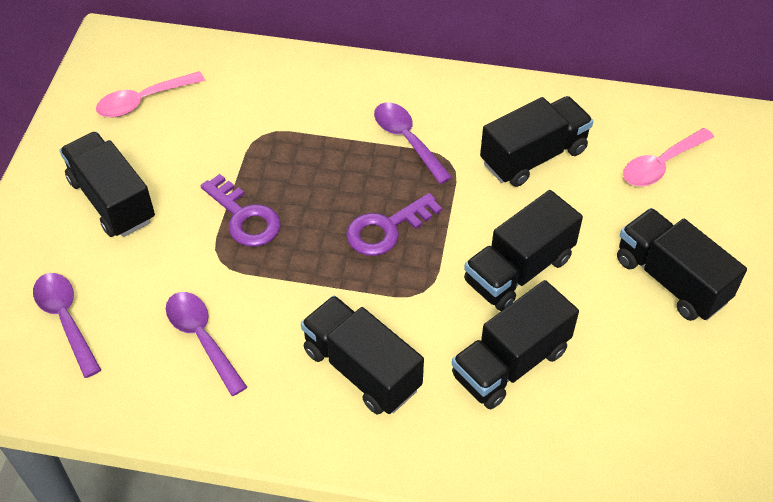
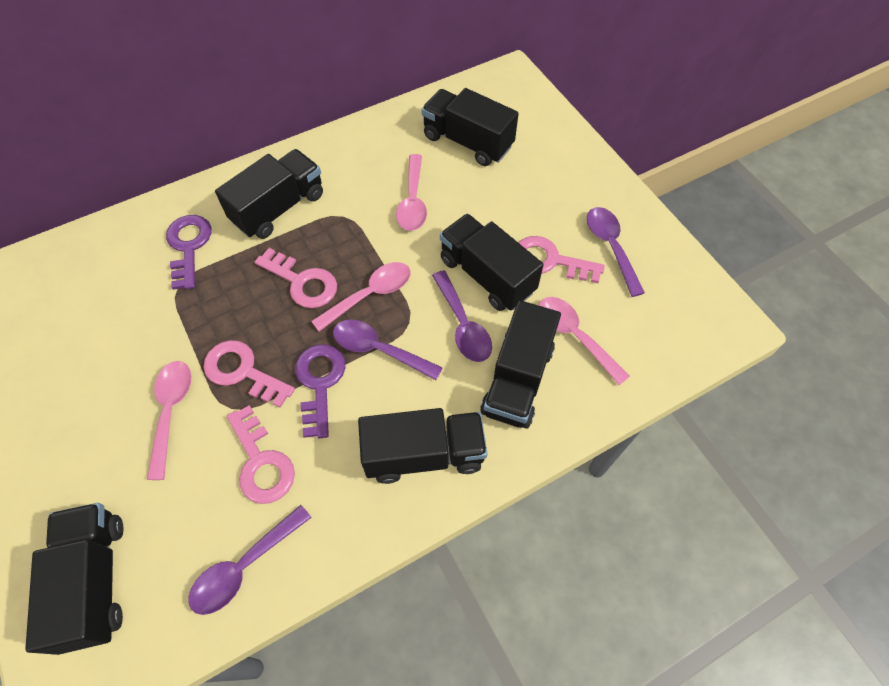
pink key: 0 -> 4
pink spoon: 2 -> 4
purple spoon: 3 -> 4

